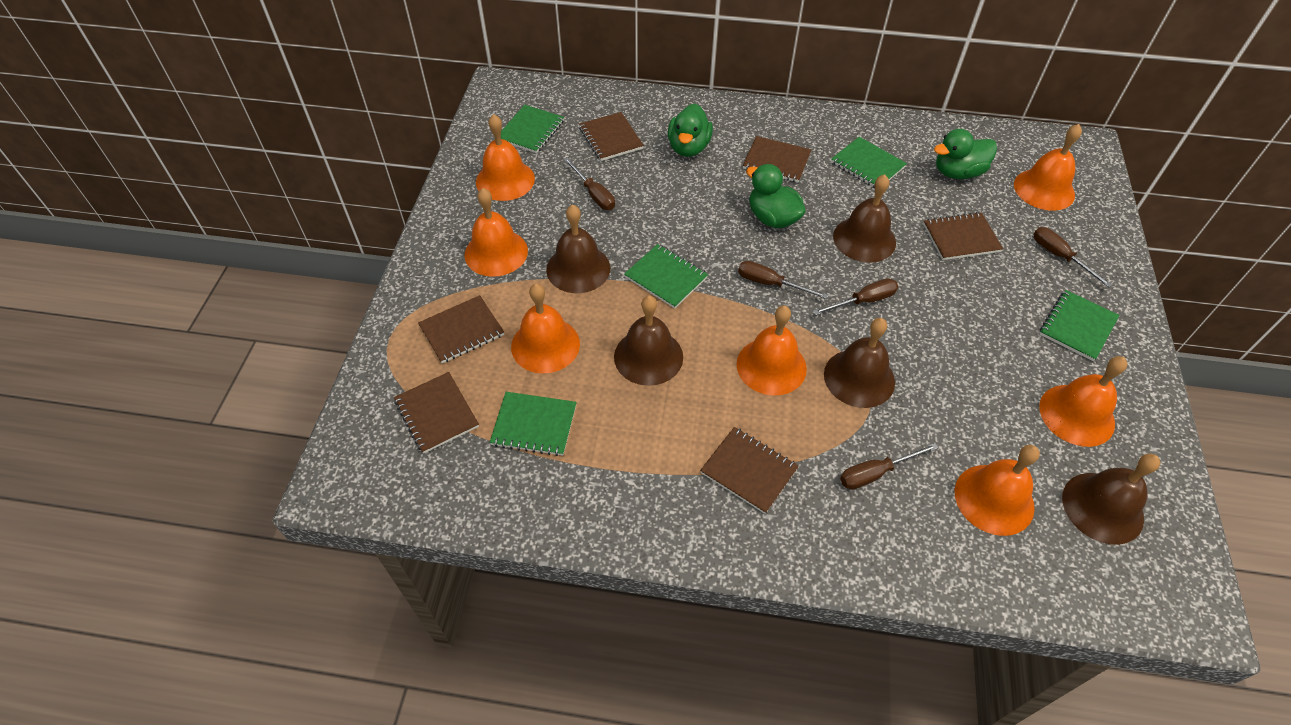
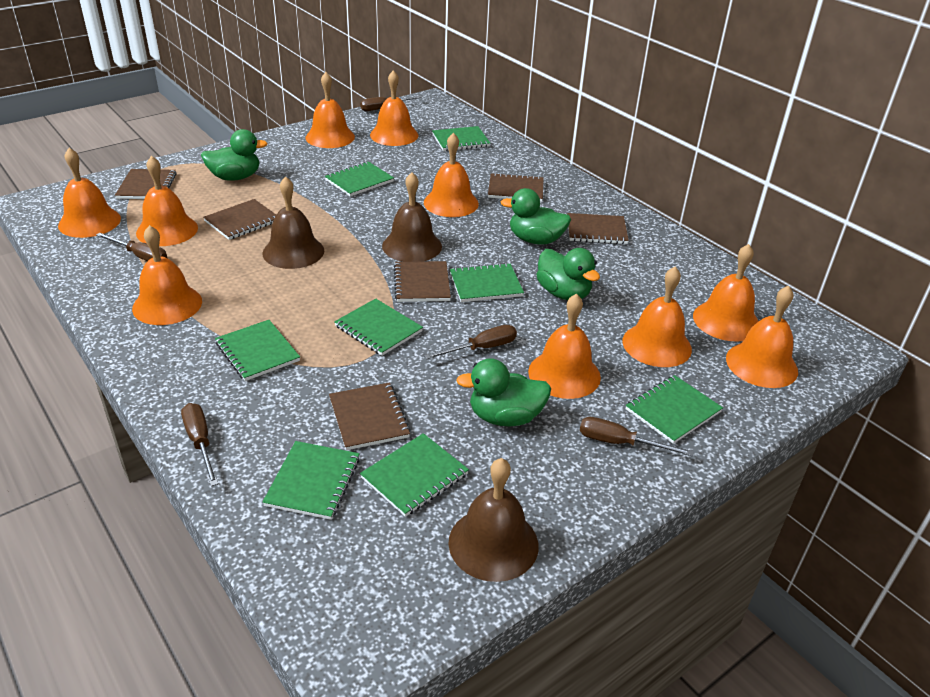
brown bell: 5 -> 3
green duck: 3 -> 4
green notebook: 5 -> 8
orange bell: 7 -> 10

